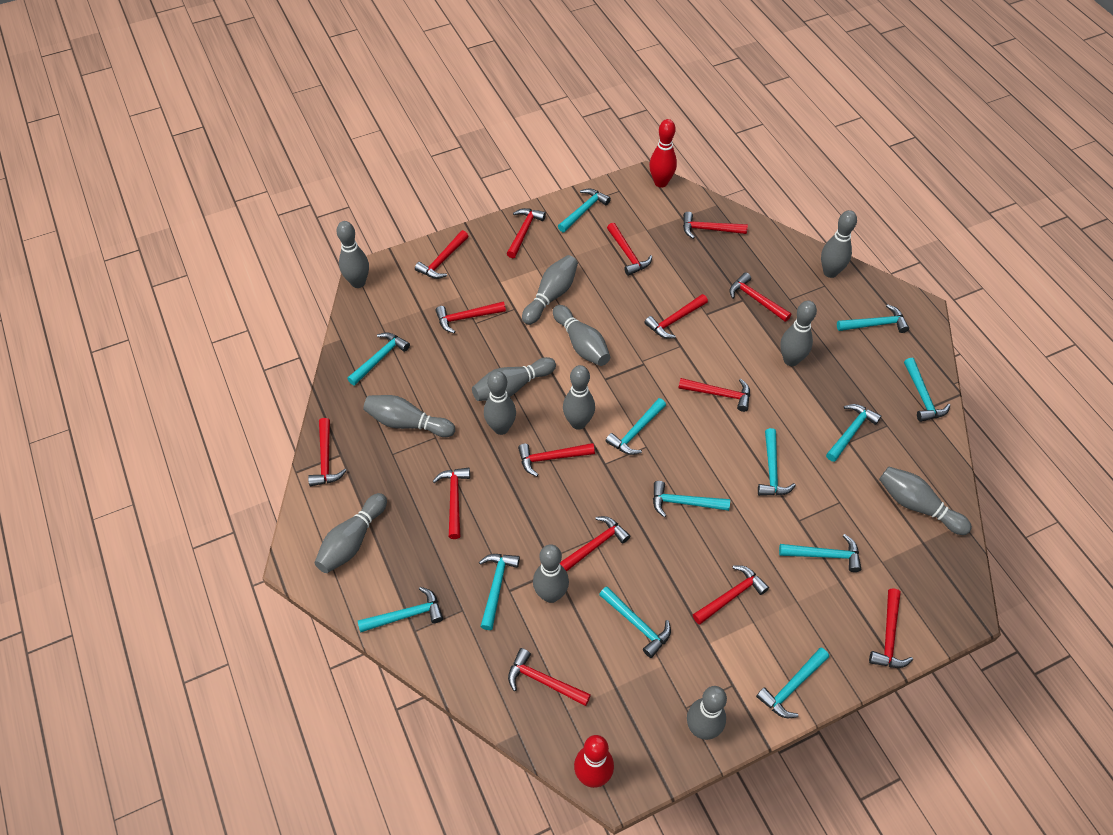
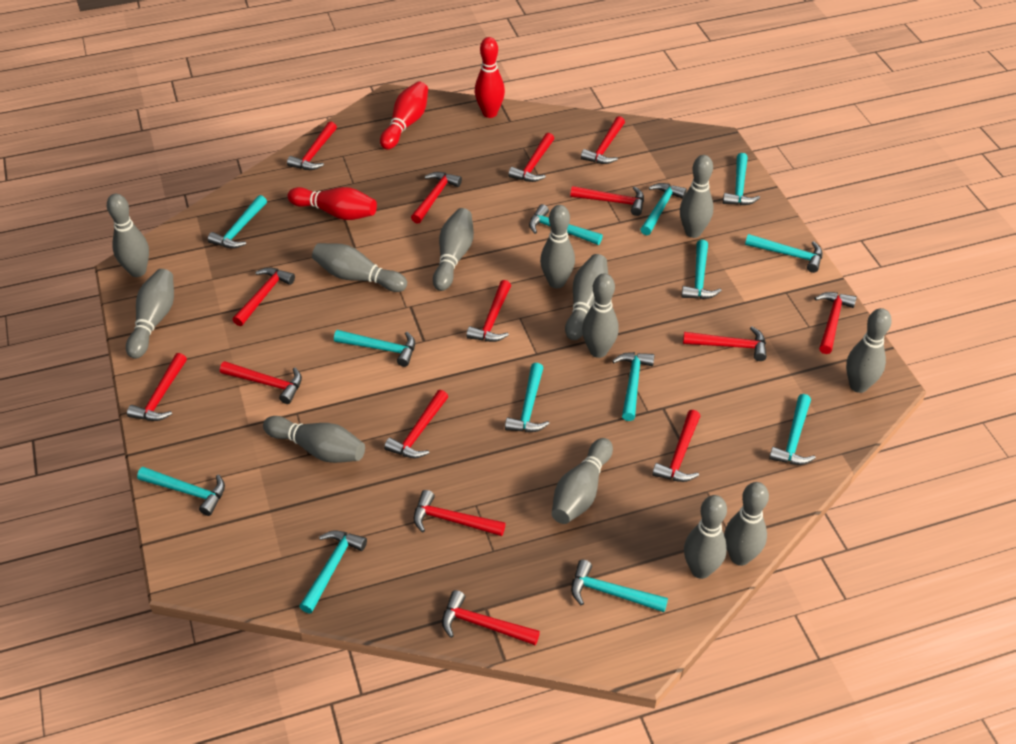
red bowling pin: 2 -> 3

